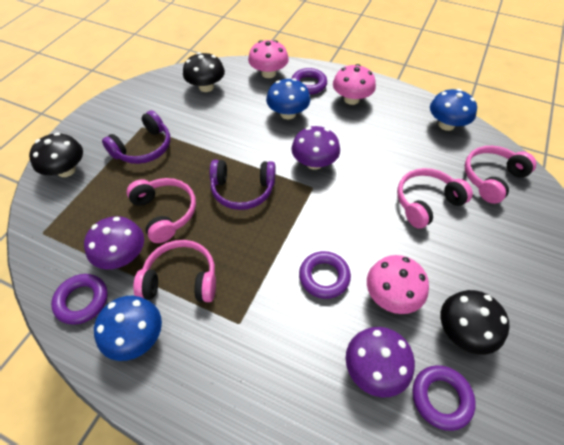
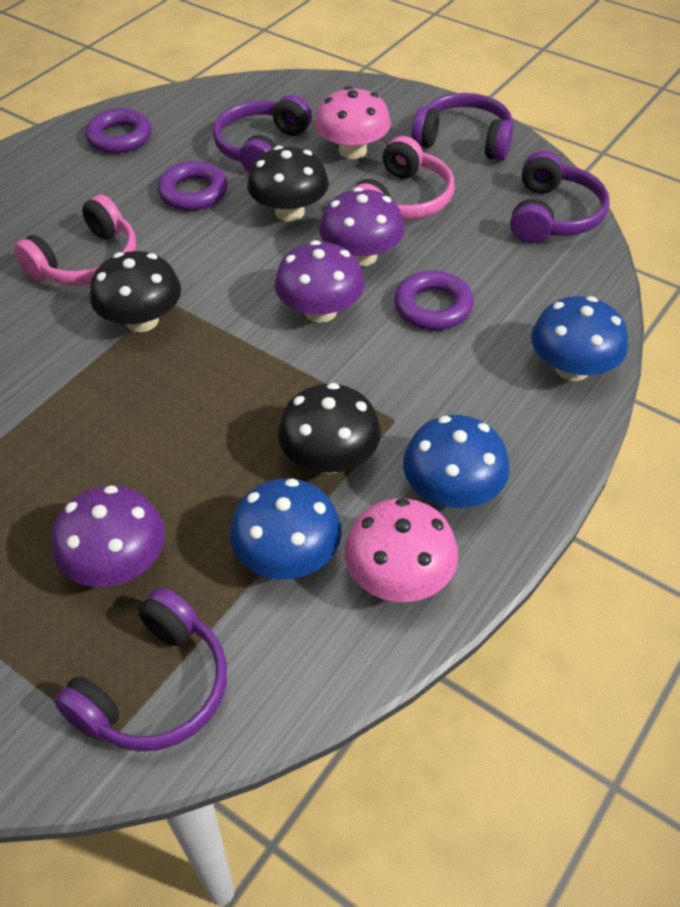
pink headphones: 4 -> 2
pink mushroom: 3 -> 2
purple headphones: 2 -> 4
purple ring: 4 -> 3

